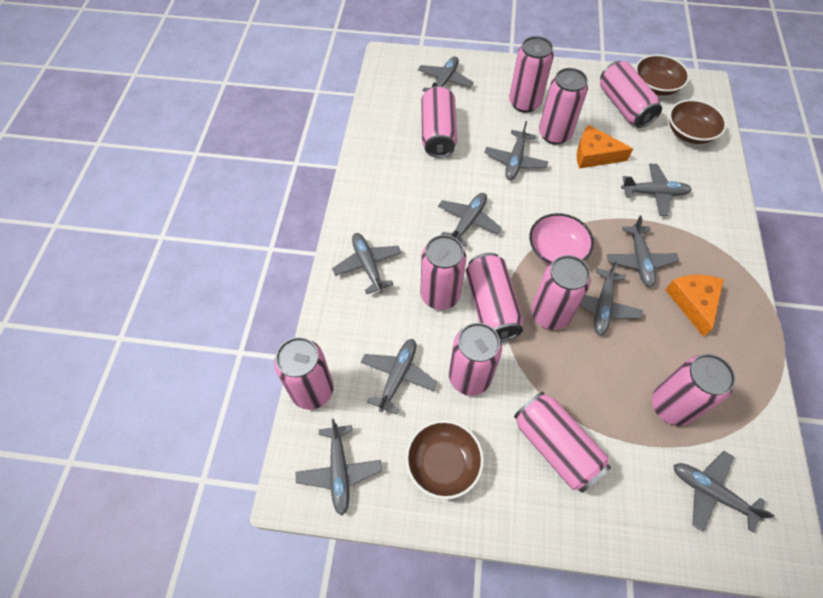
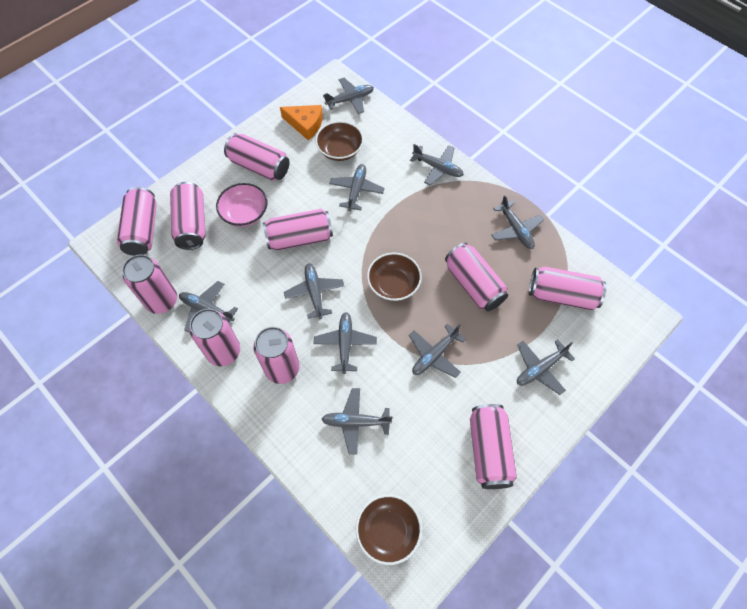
orange cheese: 2 -> 1
pink can: 11 -> 10

